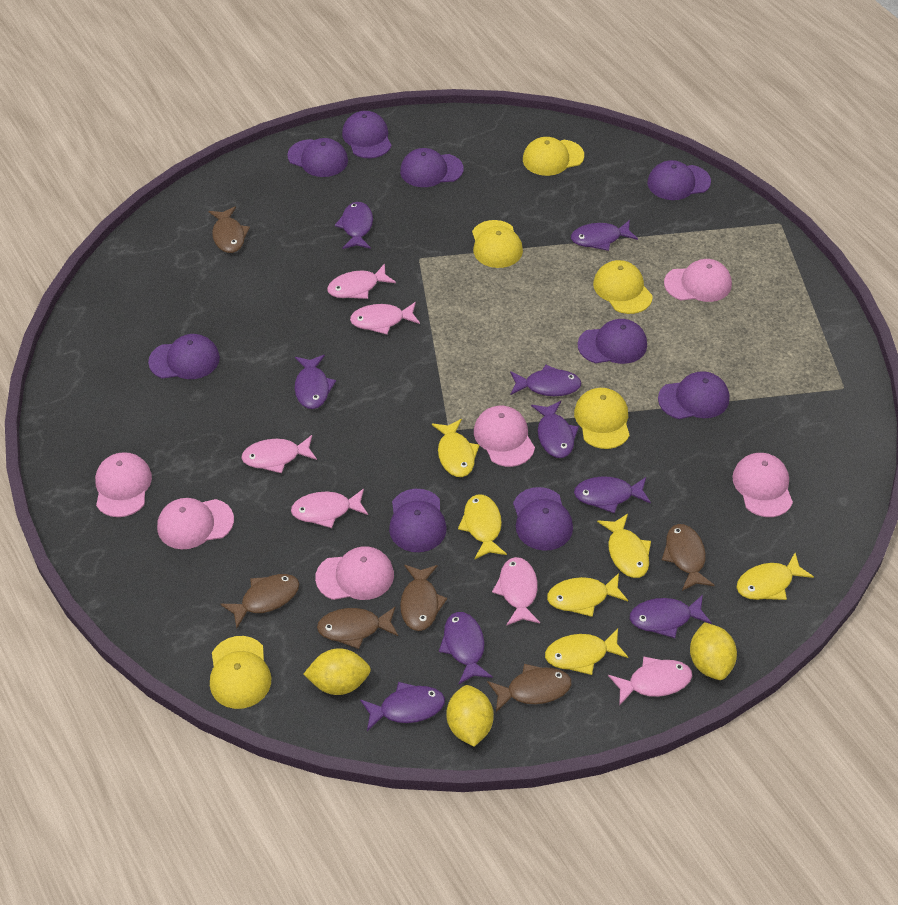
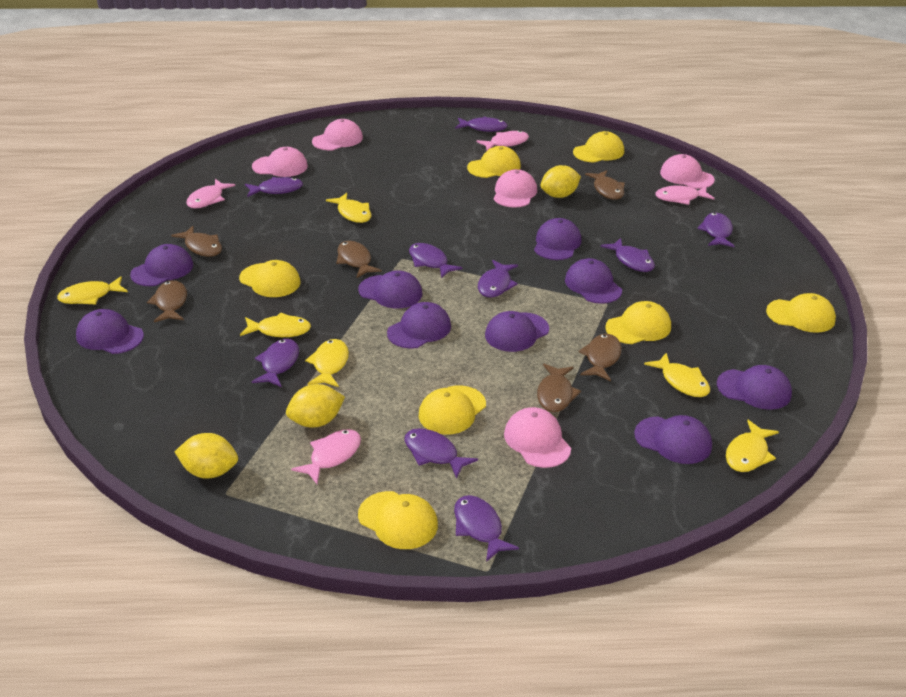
pink cap: 6 -> 5
pink fish: 6 -> 4
yellow cap: 5 -> 7

